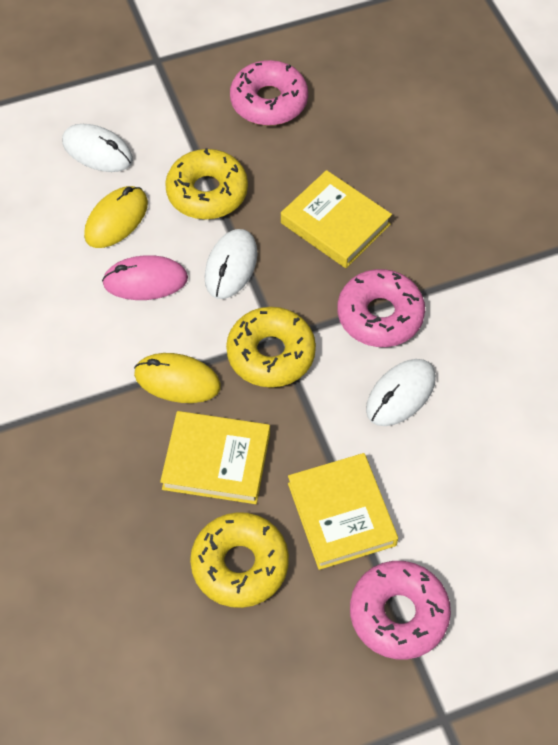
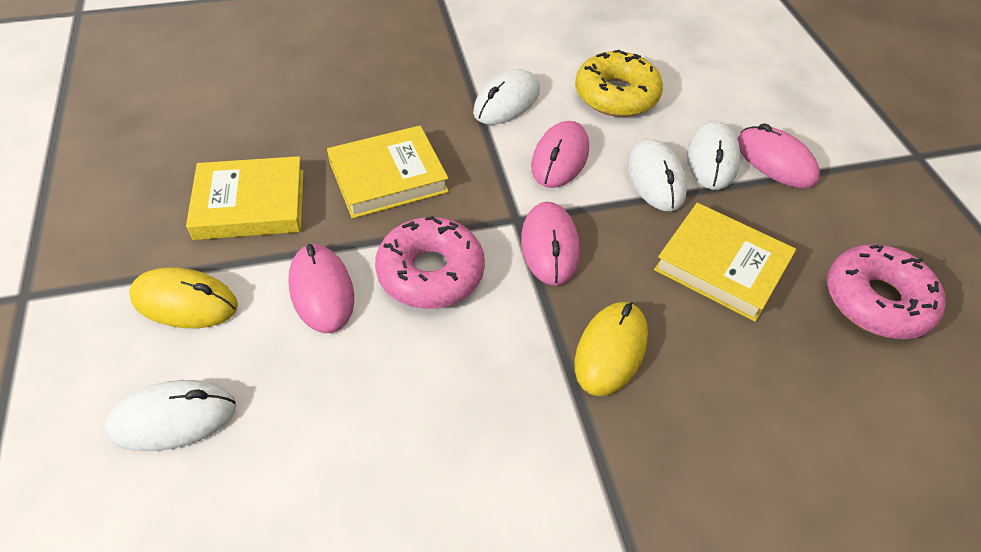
pink donut: 3 -> 2
pink mouse: 1 -> 4
white mouse: 3 -> 4
yellow donut: 3 -> 1

